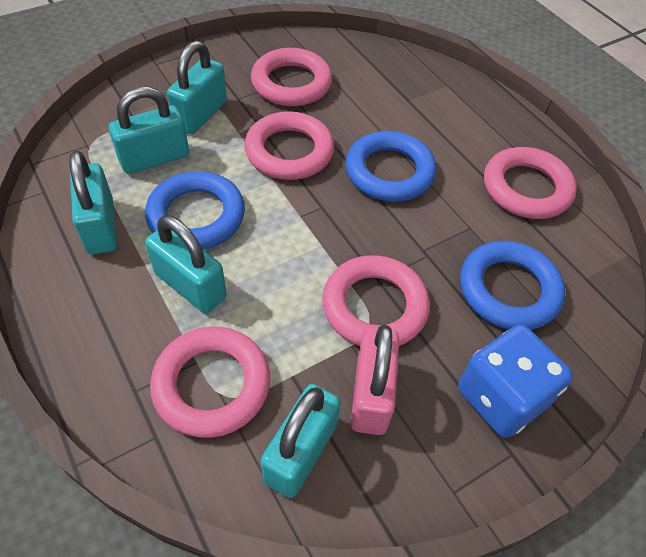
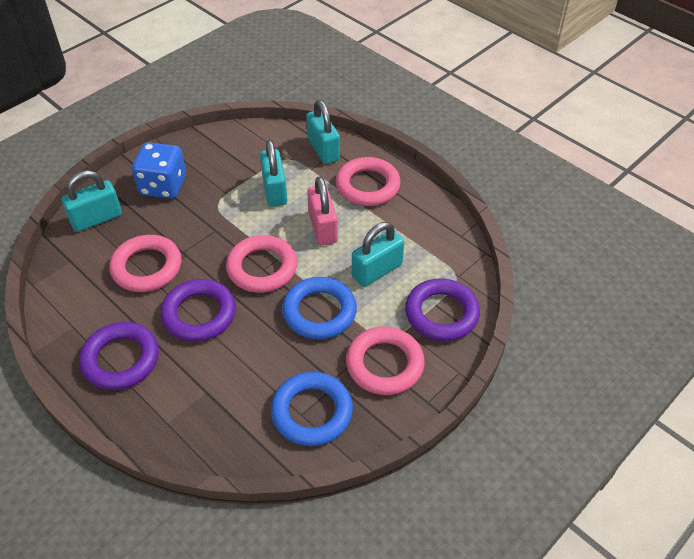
blue ring: 3 -> 2
pink ring: 5 -> 4
purple ring: 0 -> 3
turquoise padlock: 5 -> 4

